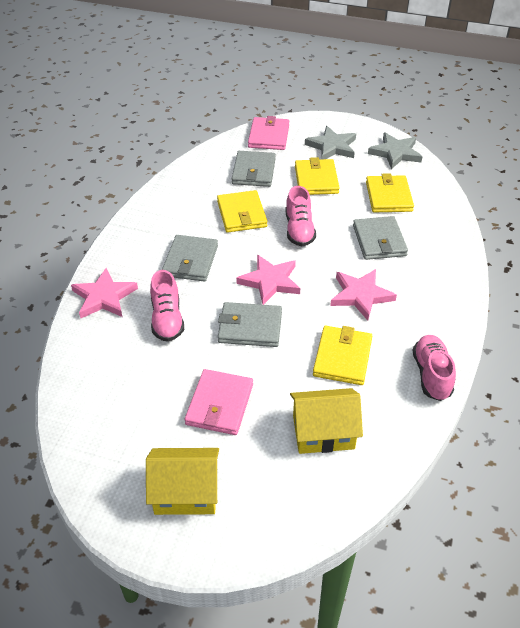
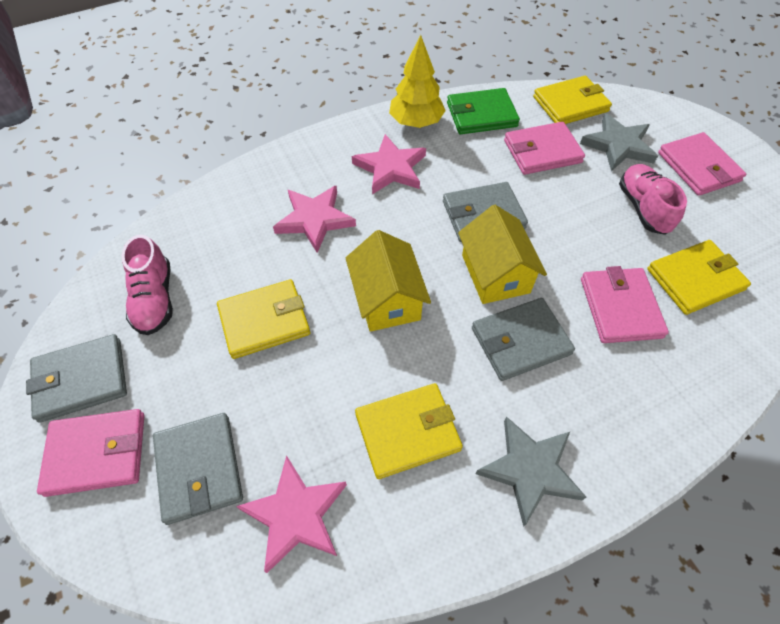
green wallet: 0 -> 1
pink shoe: 3 -> 2
pink wallet: 2 -> 4
yellow tree: 0 -> 1

